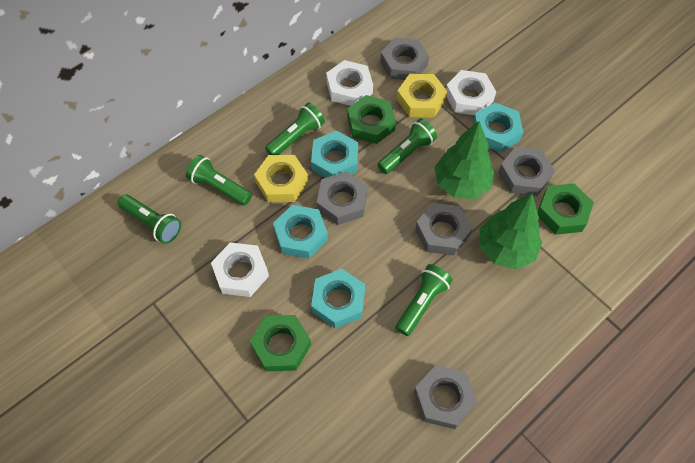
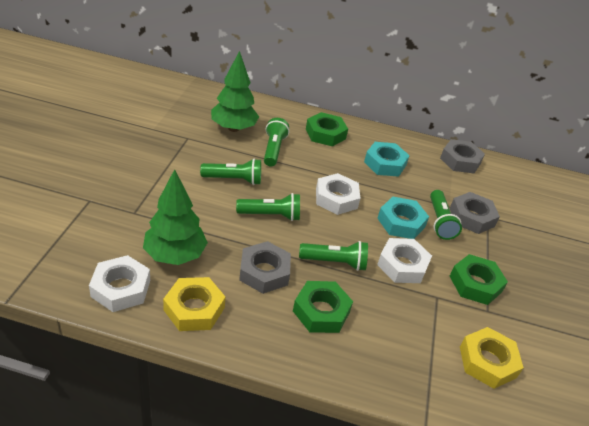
grey nut: 5 -> 3
turquoise nut: 4 -> 2

